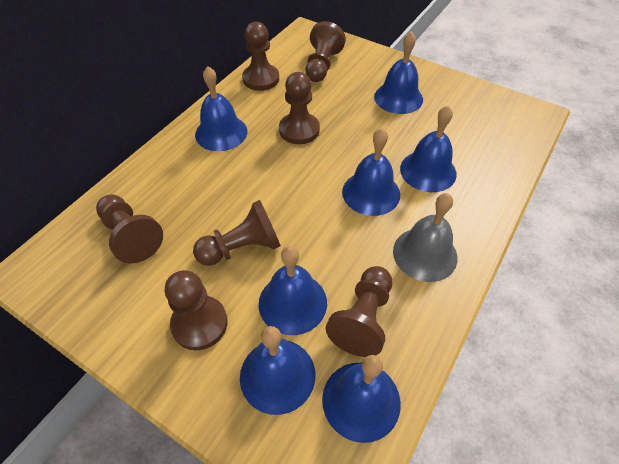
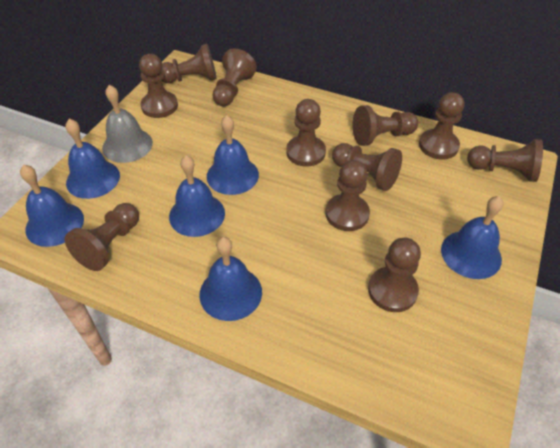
blue bell: 7 -> 6
brown pawn: 7 -> 11

